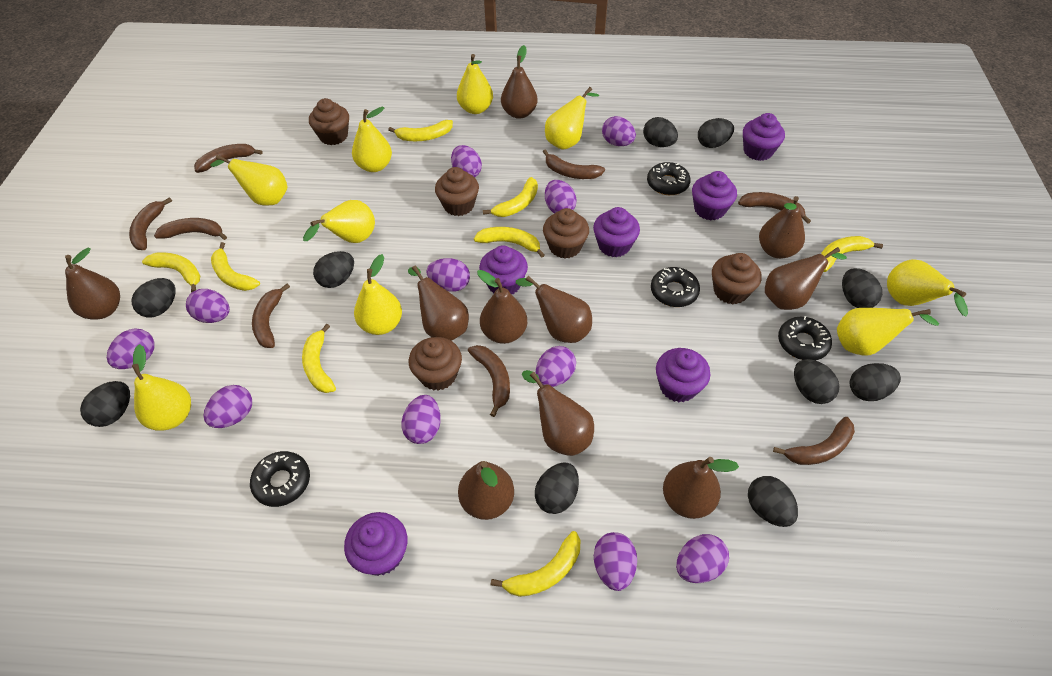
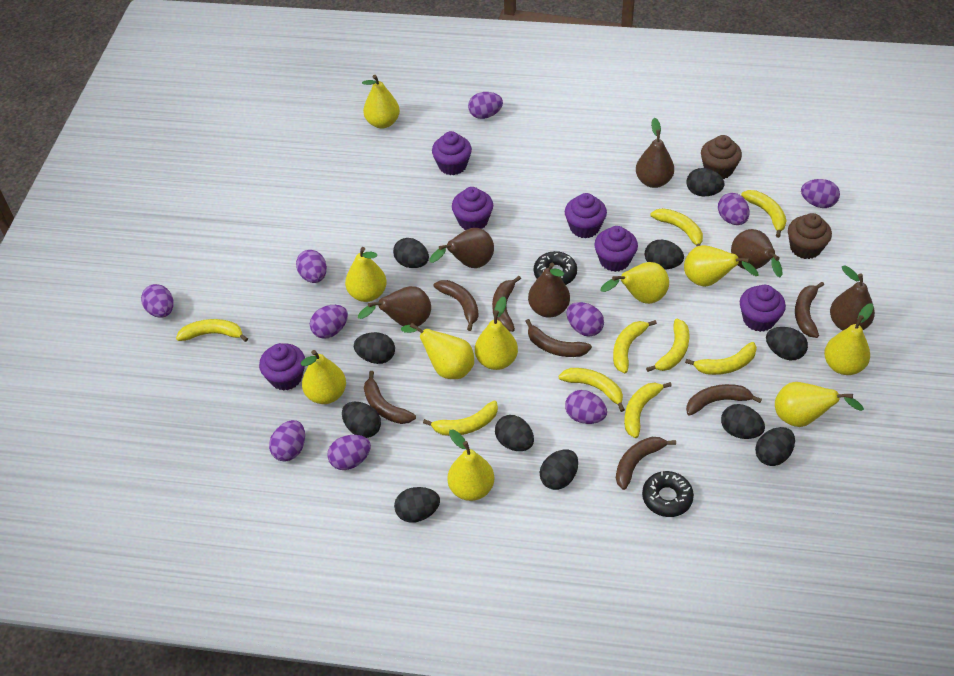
black donut: 4 -> 2
black egg: 10 -> 11
brown banana: 8 -> 7
brown cupcake: 5 -> 2
brown pear: 10 -> 6
purple egg: 11 -> 10
yellow banana: 8 -> 9
yellow pear: 9 -> 10

